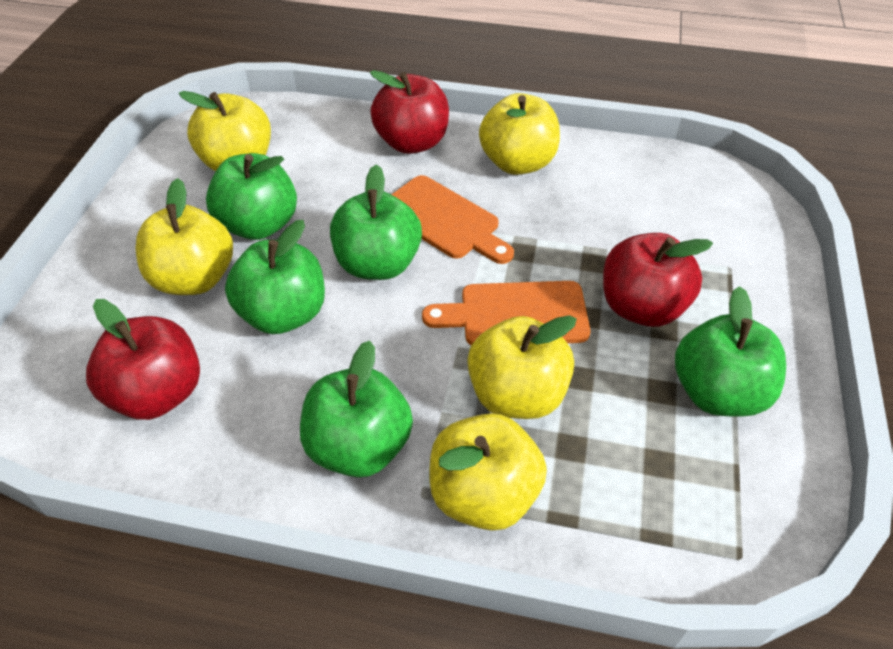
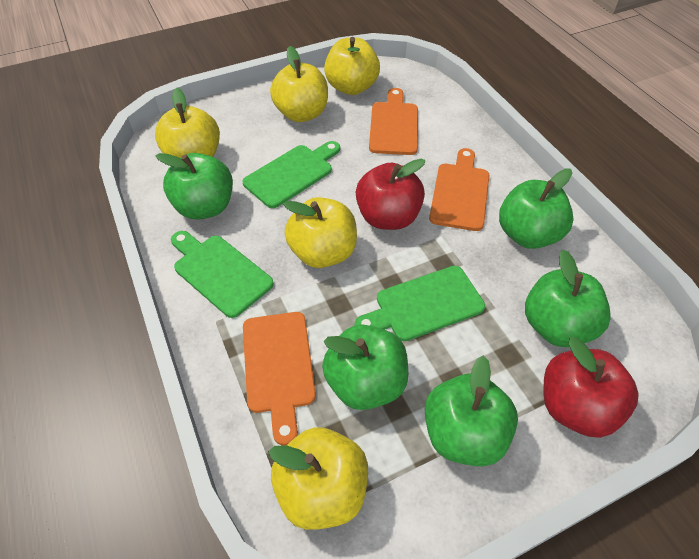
green cutting board: 0 -> 3
orange cutting board: 2 -> 3
red apple: 3 -> 2

